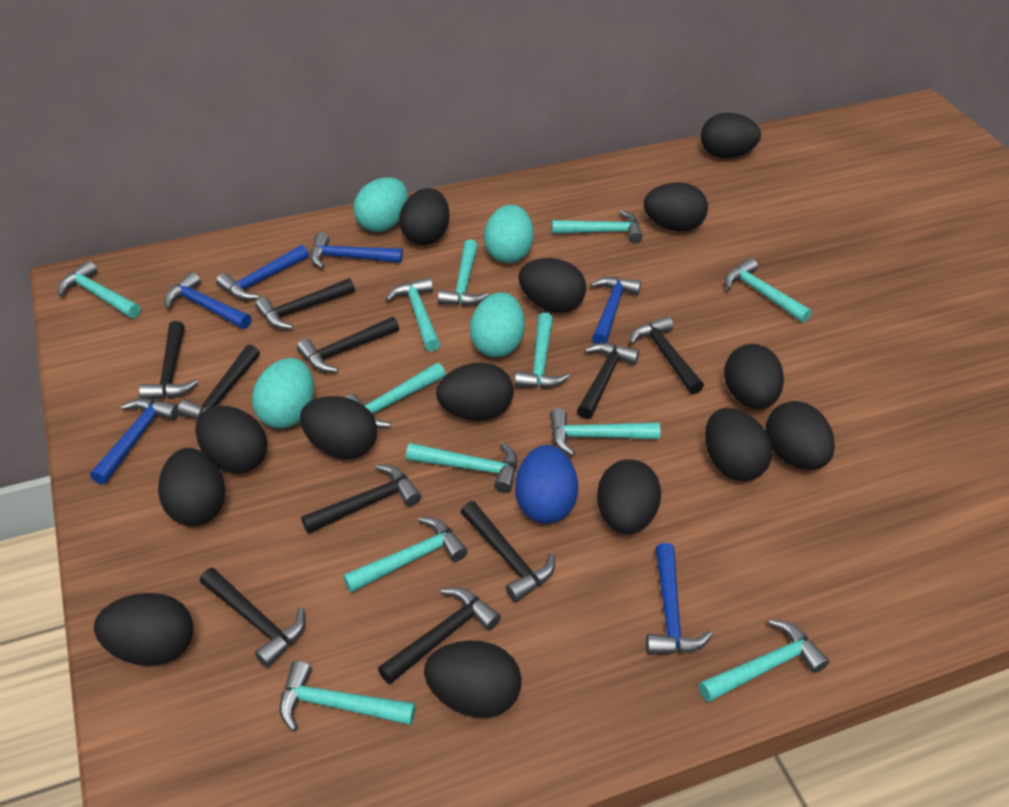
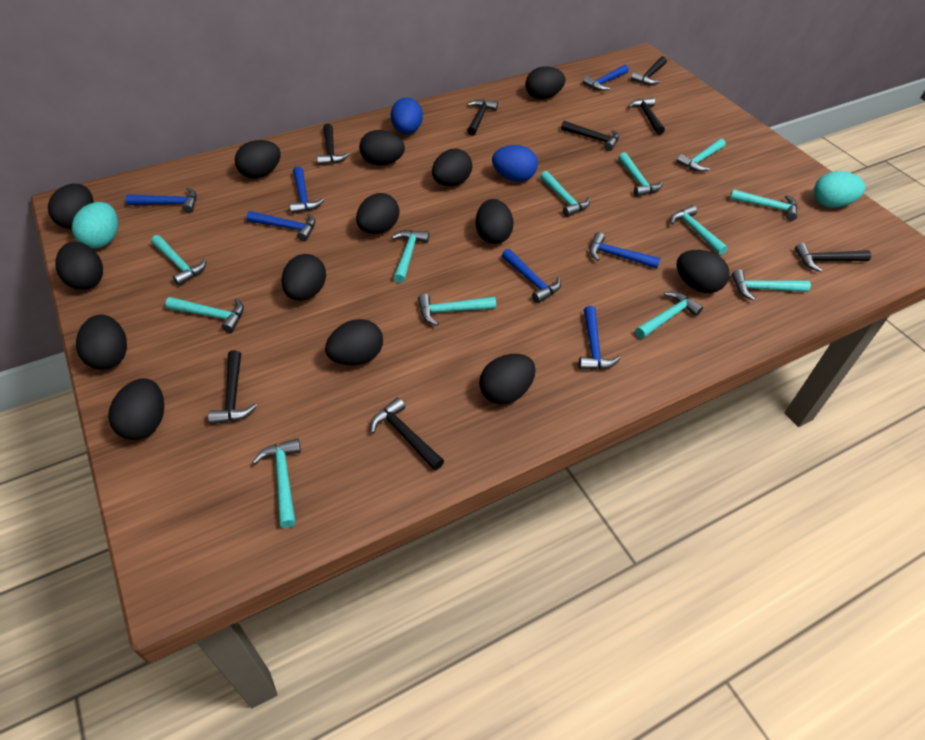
black hammer: 10 -> 8
blue egg: 1 -> 2
blue hammer: 6 -> 7
turquoise egg: 4 -> 2

